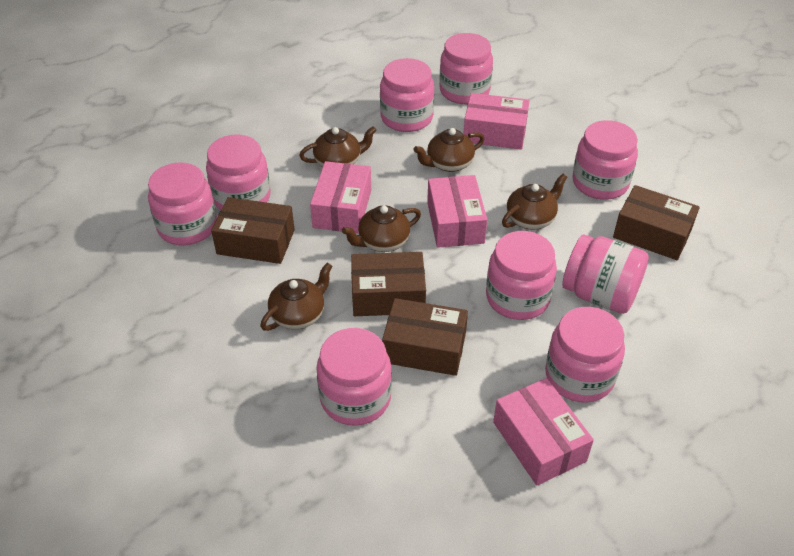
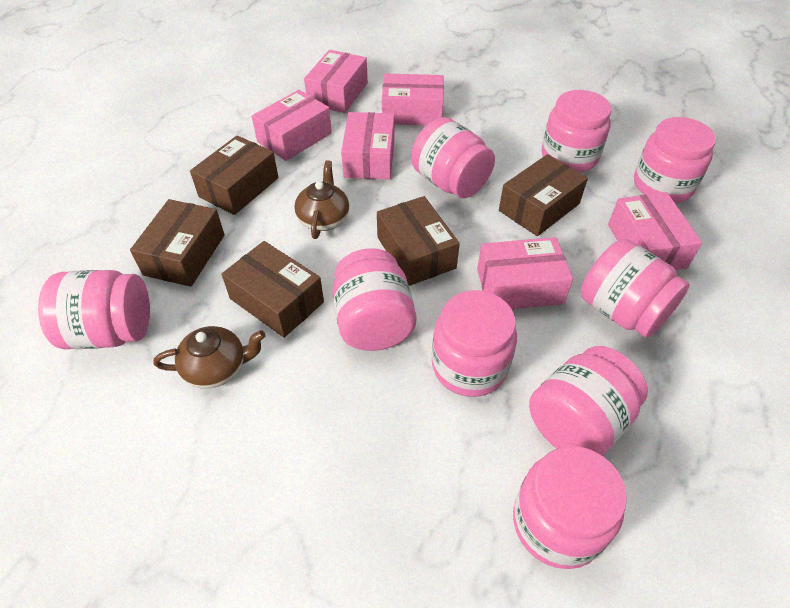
brown box: 4 -> 5
brown teapot: 5 -> 2
pink box: 4 -> 6

